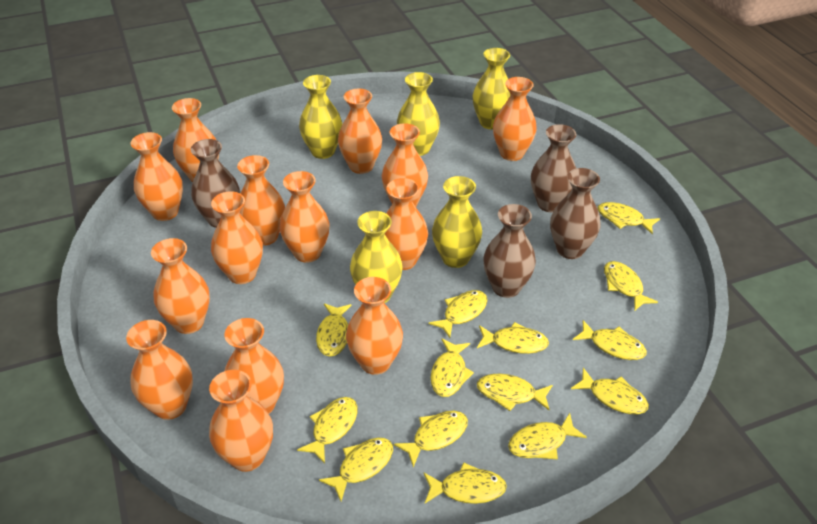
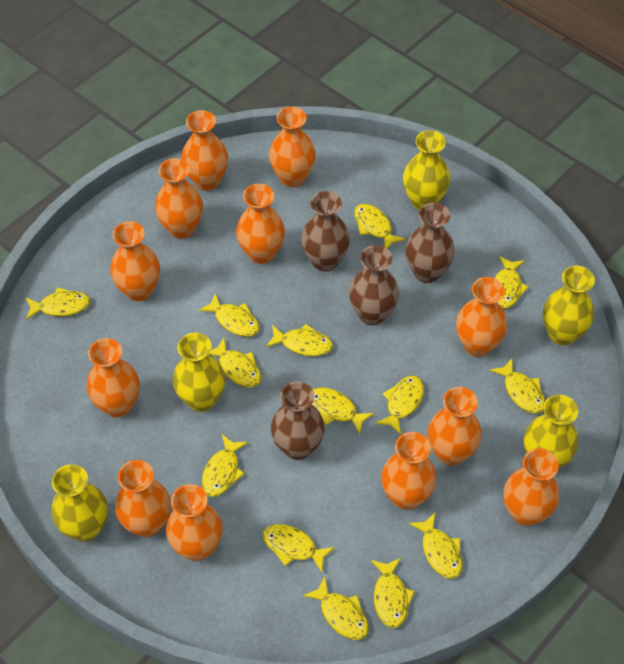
orange vase: 14 -> 12

